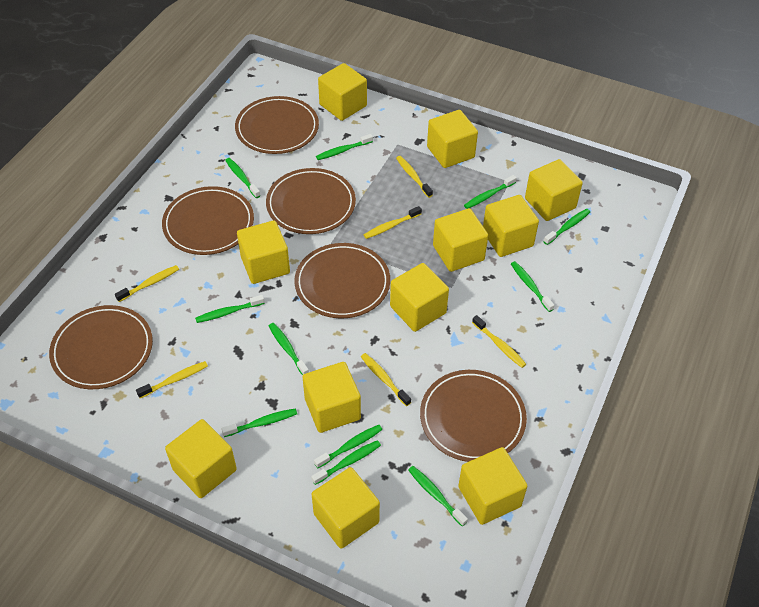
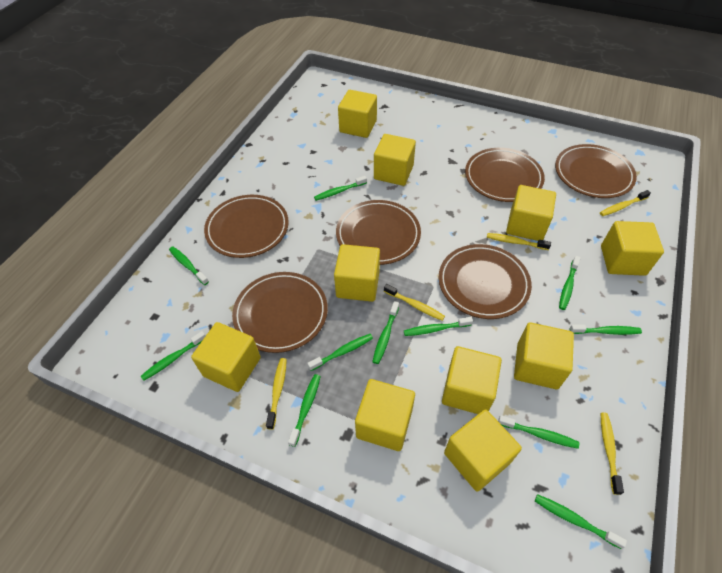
yellow cube: 11 -> 10
yellow toothbrush: 6 -> 5

